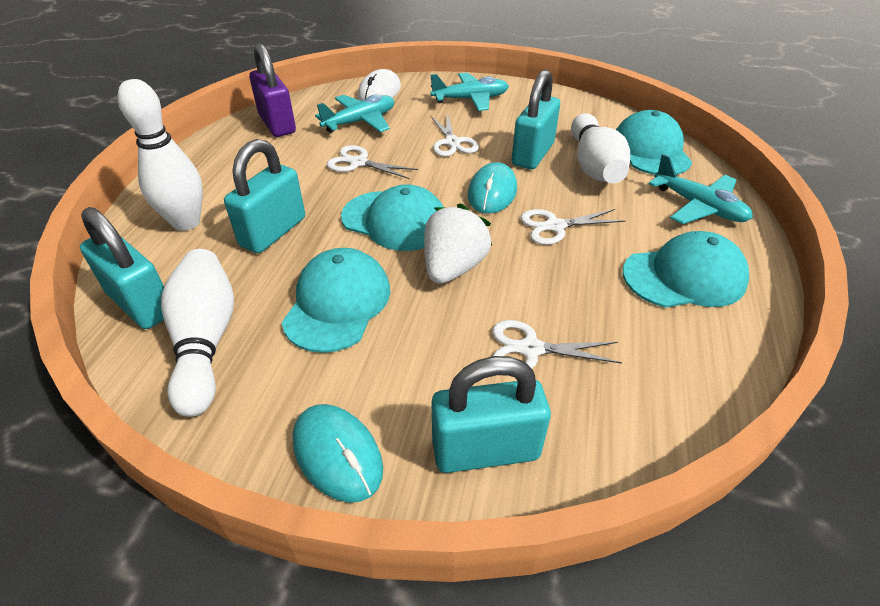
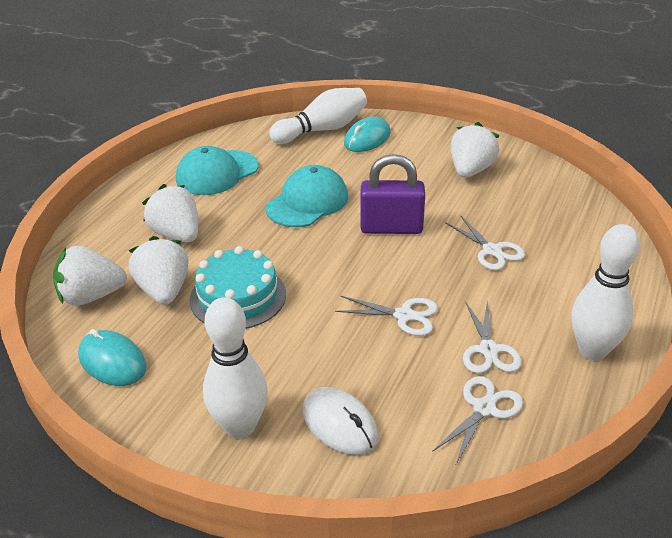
turquoise cake: 0 -> 1
turquoise cap: 4 -> 2
turquoise padlock: 4 -> 0
turquoise plane: 3 -> 0
white strawberry: 1 -> 4

